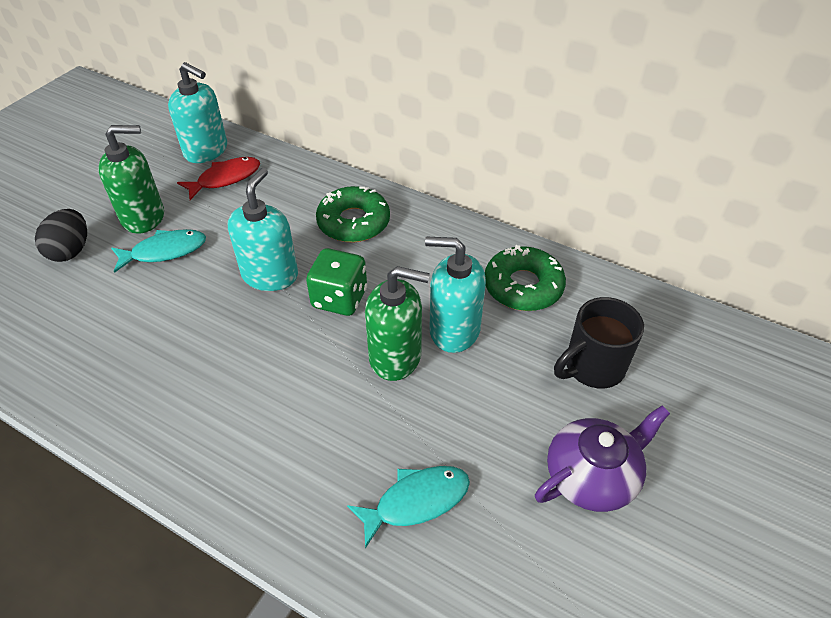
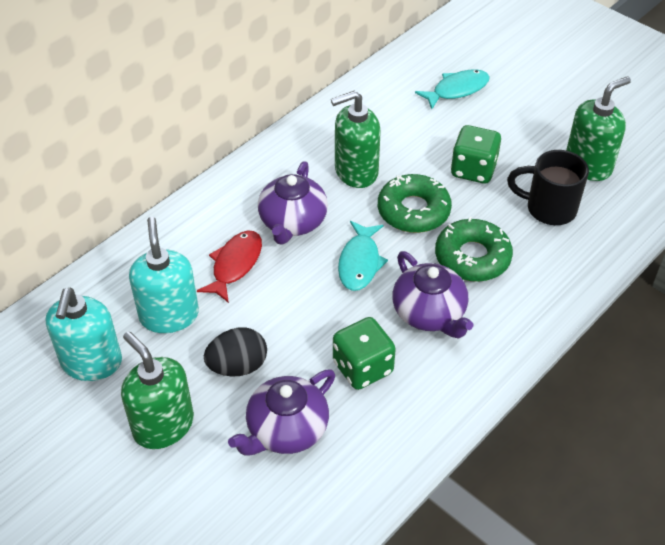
green dice: 1 -> 2
green soap dispenser: 2 -> 3
purple teapot: 1 -> 3
turquoise soap dispenser: 3 -> 2

